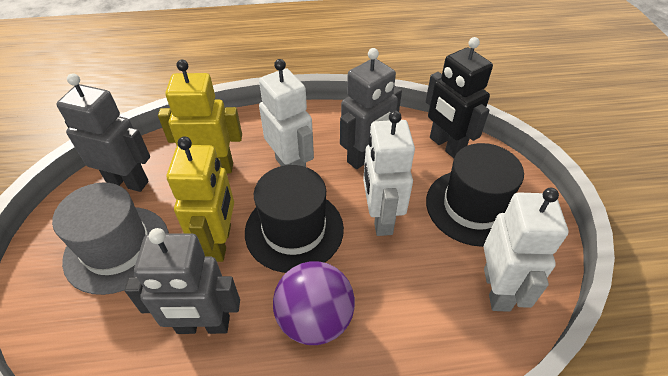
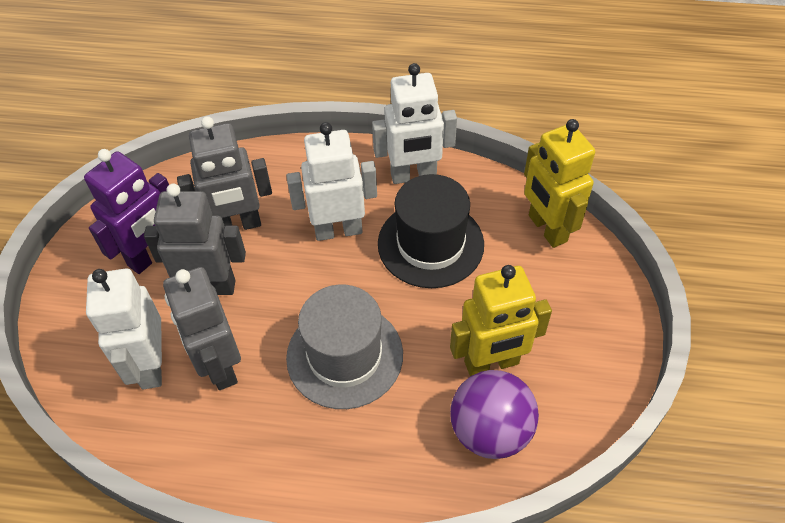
black hat: 2 -> 1
black robot: 1 -> 0
purple robot: 0 -> 1

